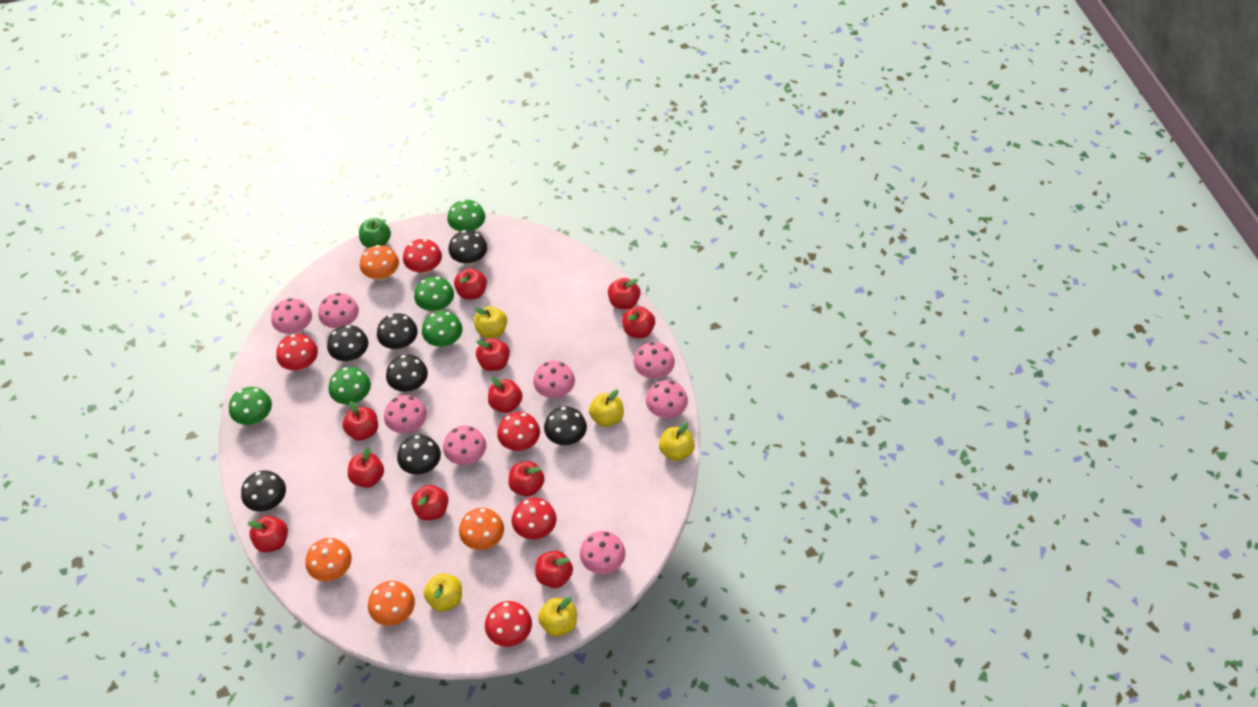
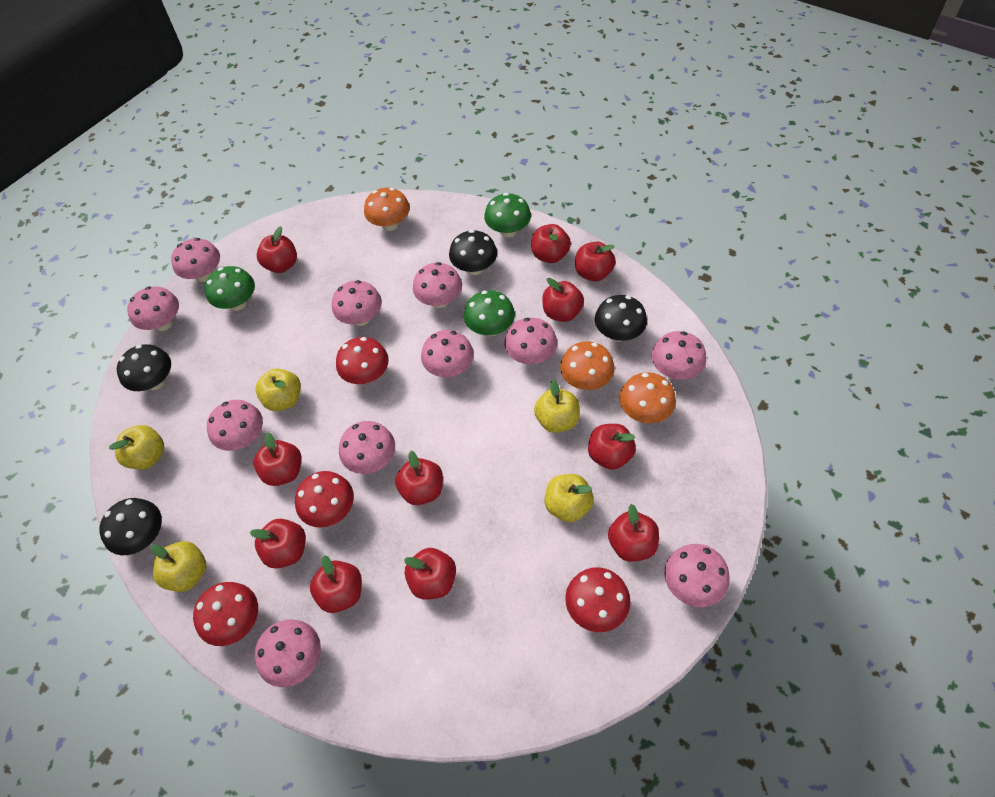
black mushroom: 7 -> 4
green apple: 1 -> 0
green mushroom: 5 -> 3
orange mushroom: 4 -> 3
pink mushroom: 8 -> 11
red mushroom: 5 -> 4

